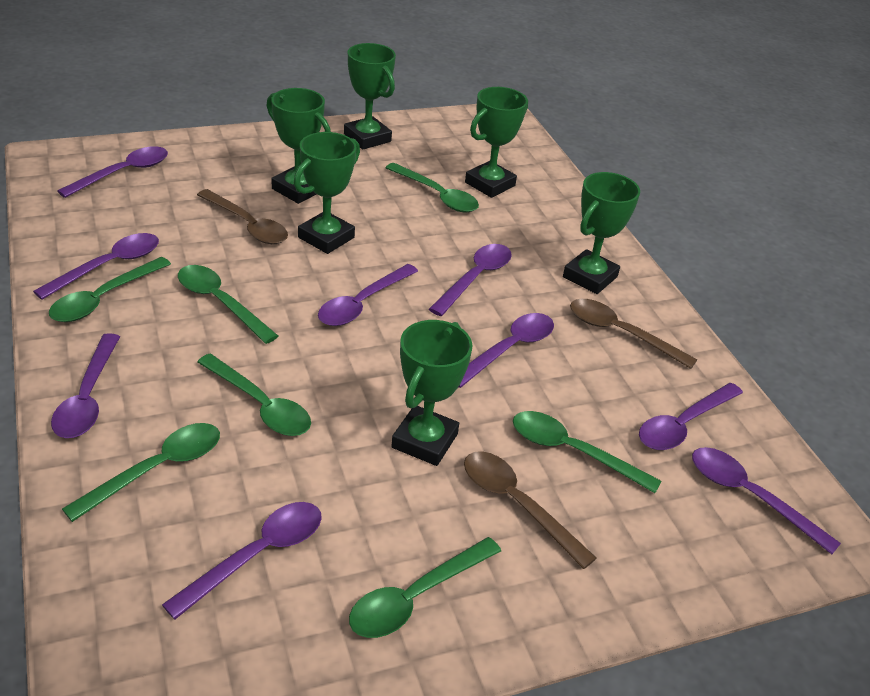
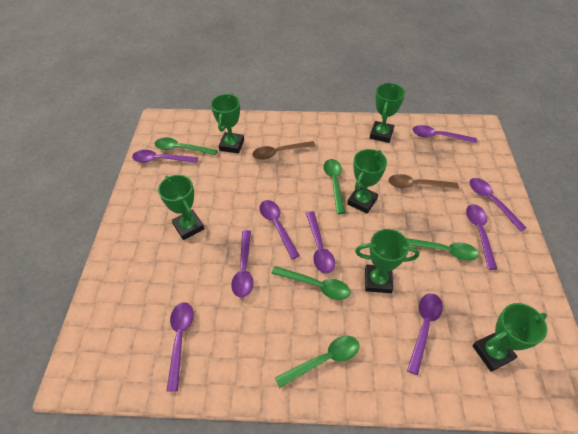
brown spoon: 3 -> 2
green spoon: 7 -> 5

